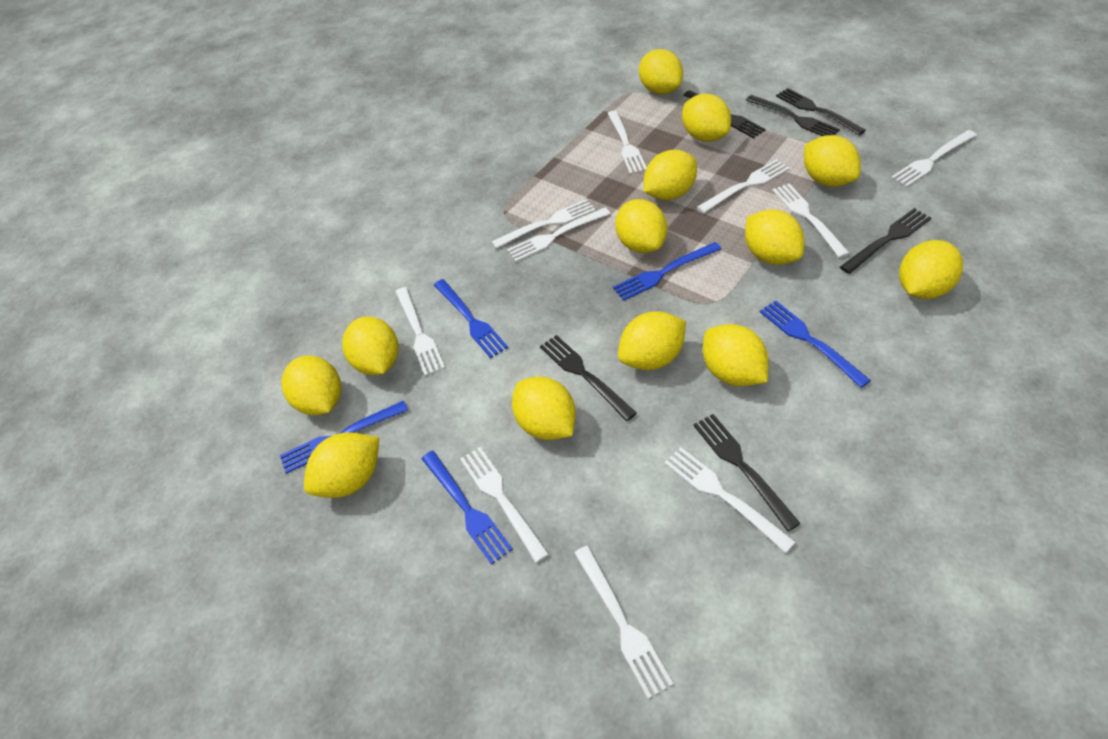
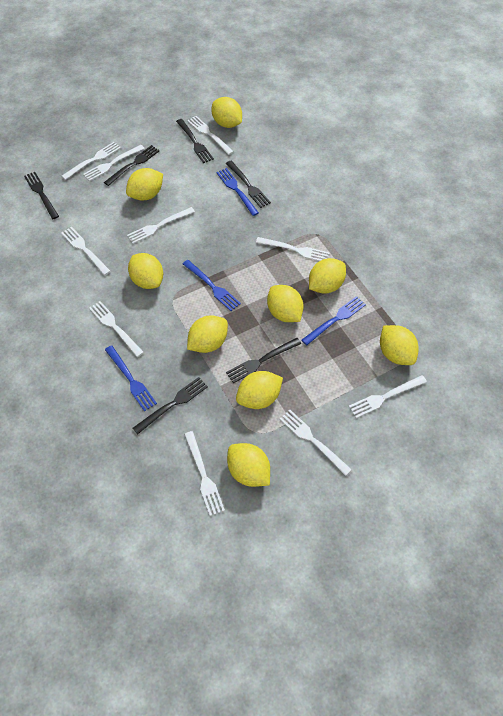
blue fork: 5 -> 4
yellow lemon: 13 -> 9

